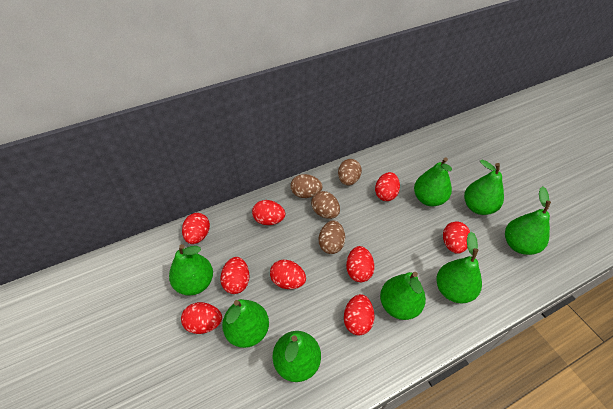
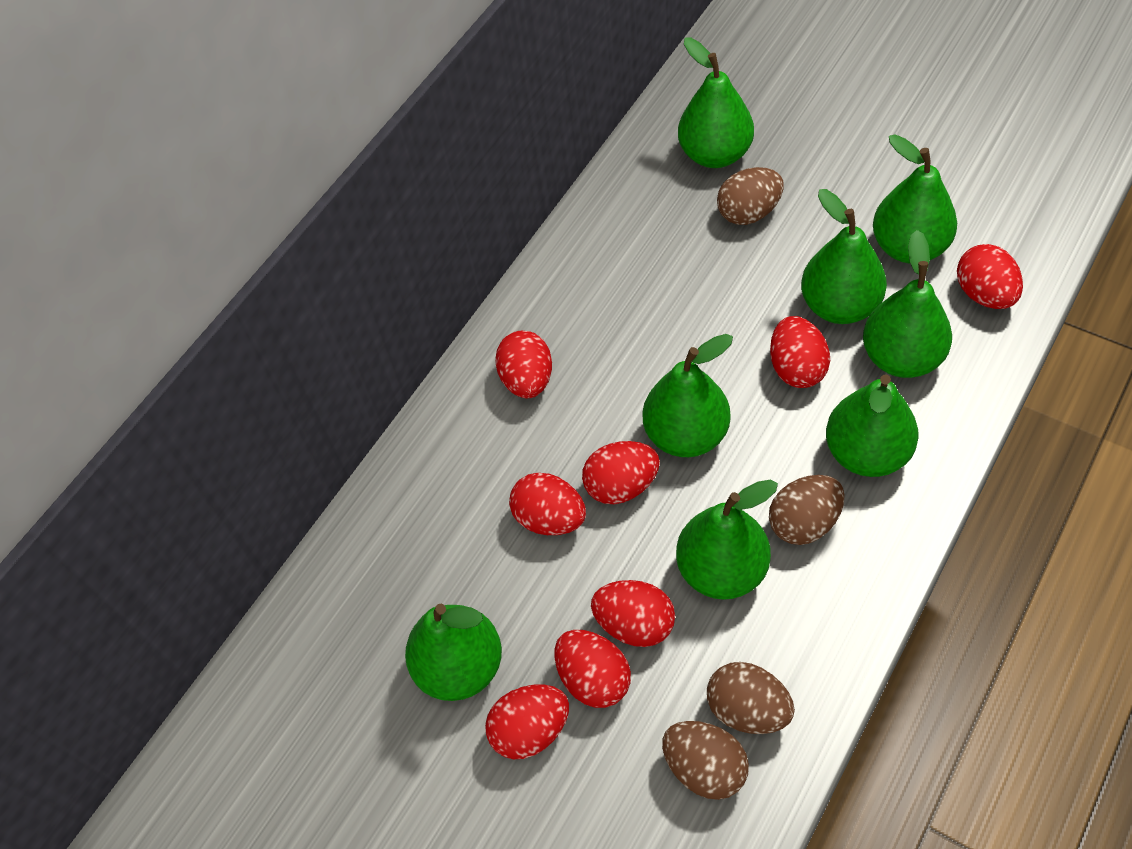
red egg: 9 -> 8

